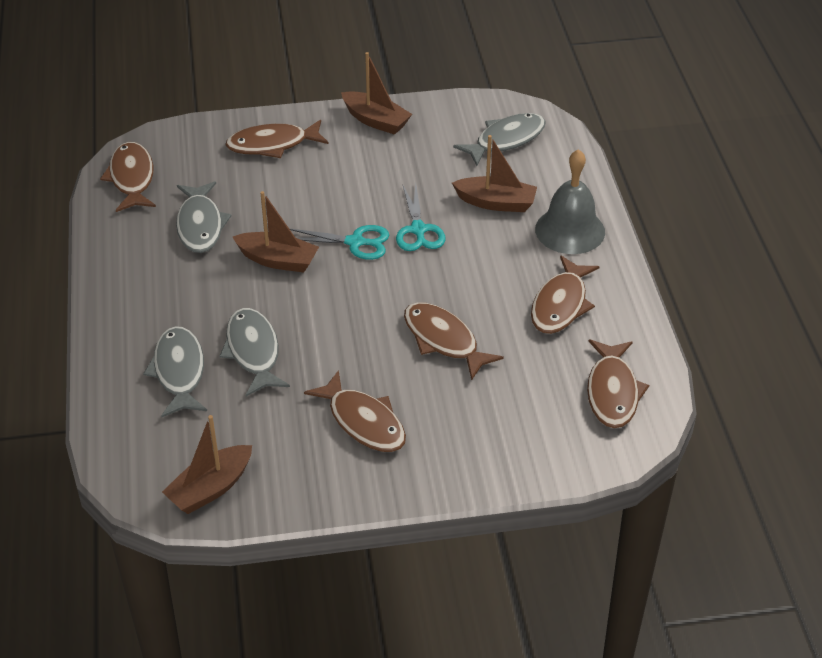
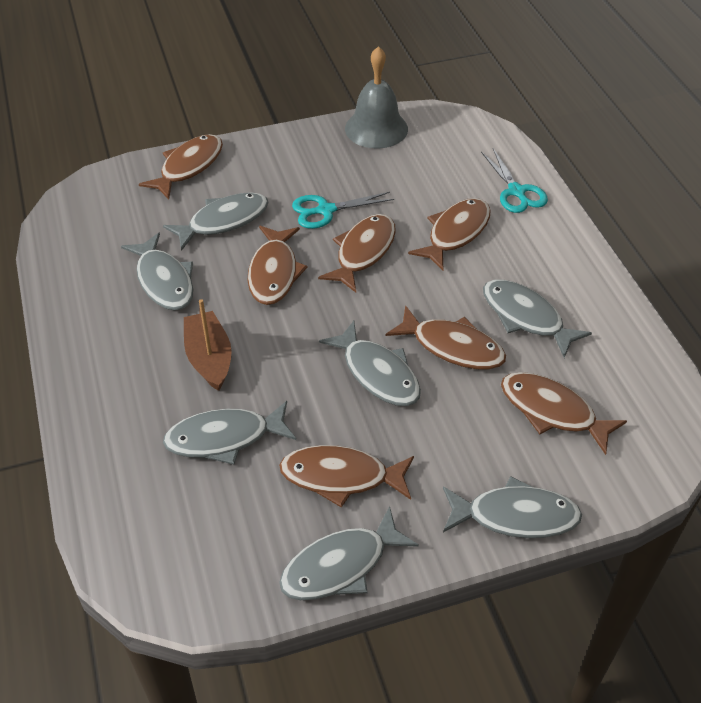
brown boat: 4 -> 1
brown fish: 6 -> 7
grey fish: 4 -> 7

